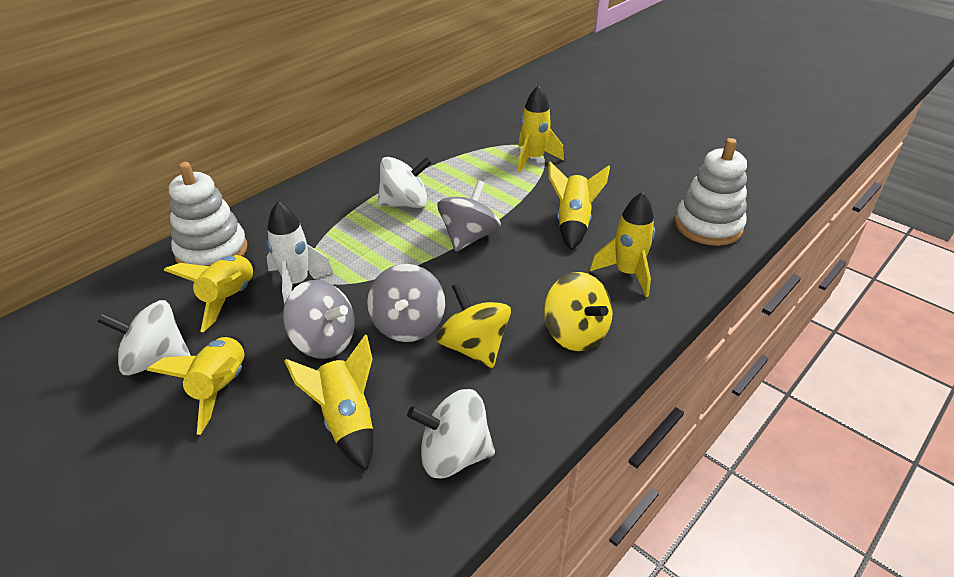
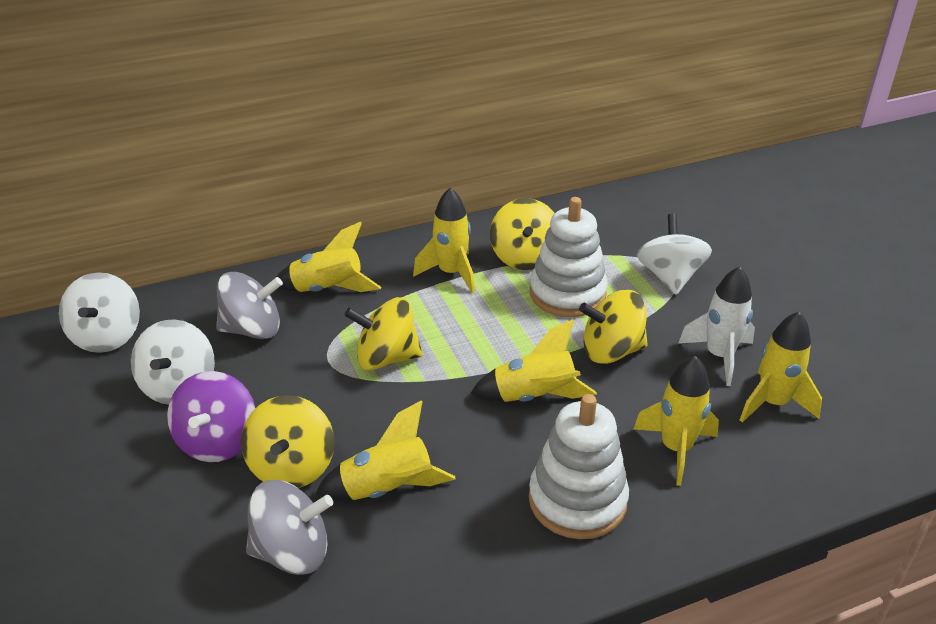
grey spinning top: 3 -> 2
purple spinning top: 0 -> 1
yellow spinning top: 2 -> 4

